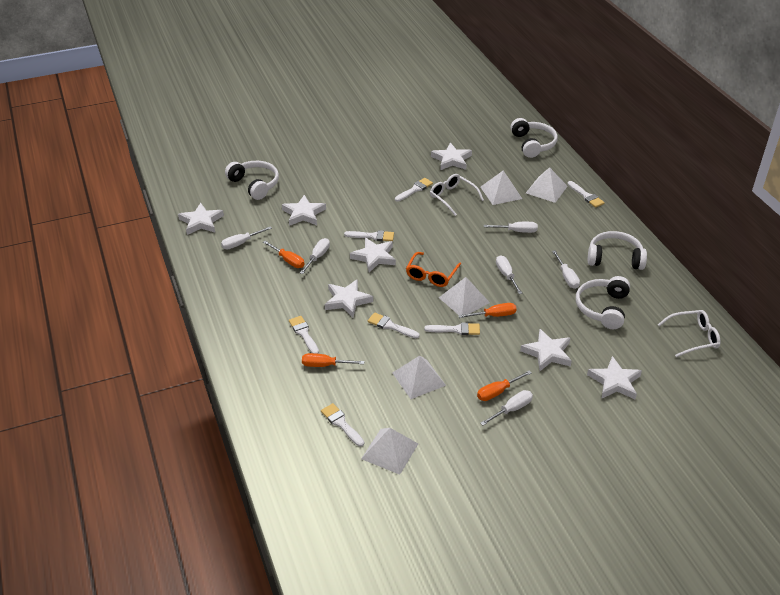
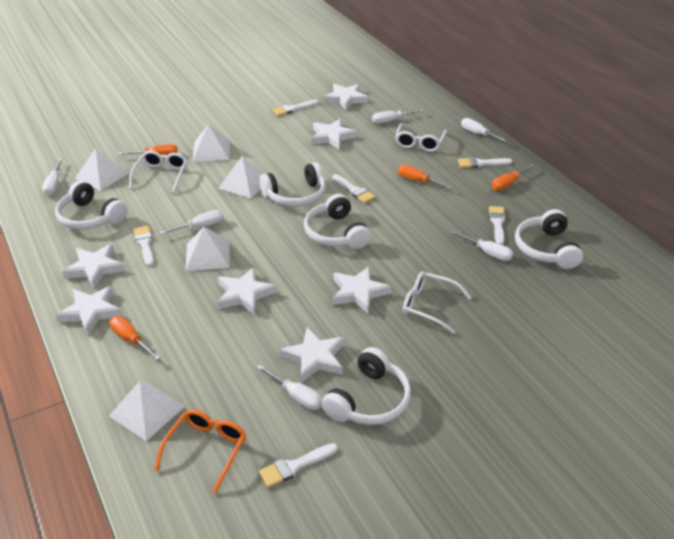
white brush: 7 -> 6
white glasses: 2 -> 3
white headphones: 4 -> 5

